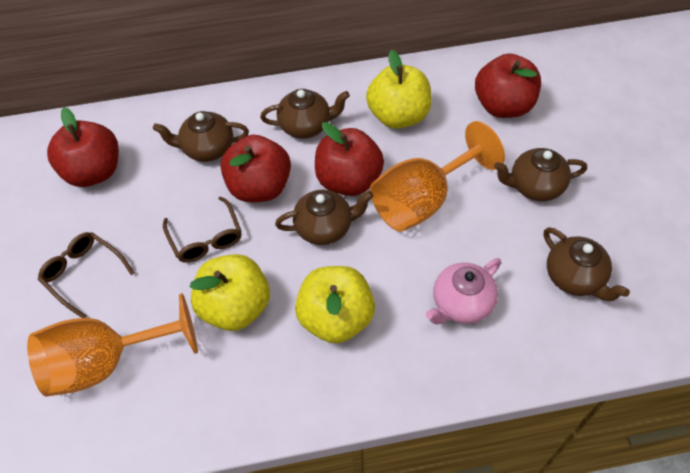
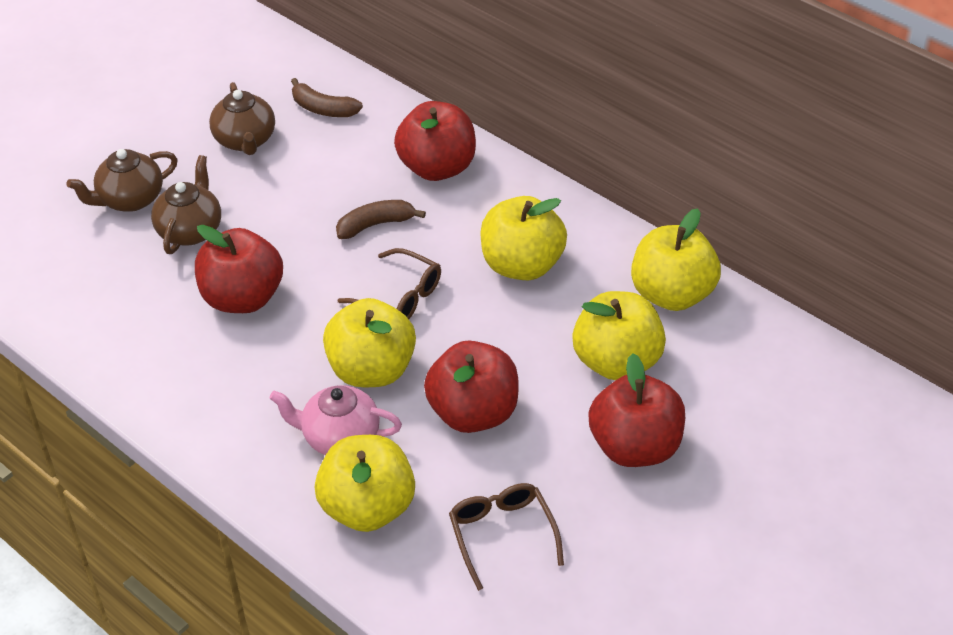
brown banana: 0 -> 2
brown teapot: 5 -> 3
orange goblet: 2 -> 0
yellow apple: 3 -> 5

